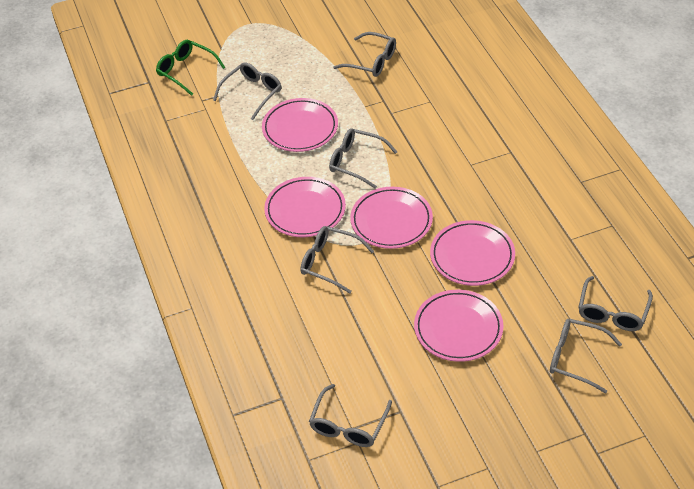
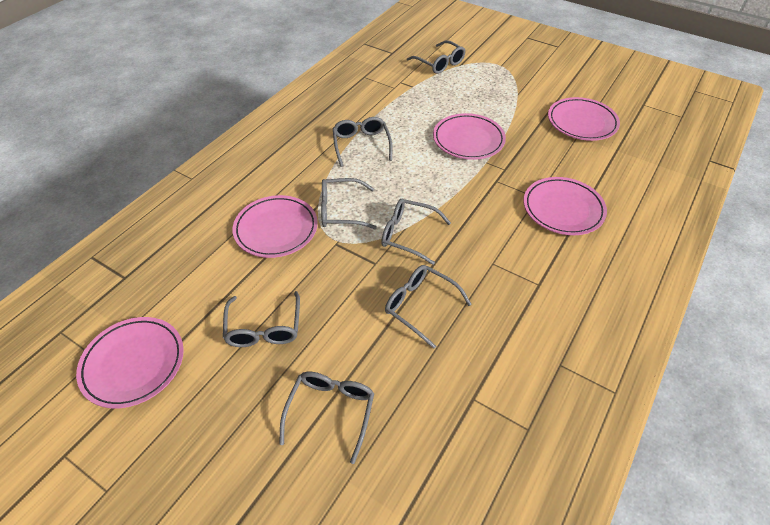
green glasses: 1 -> 0

